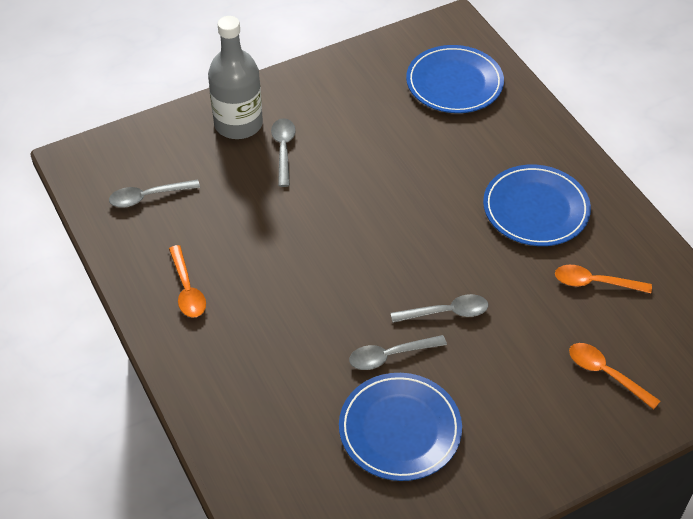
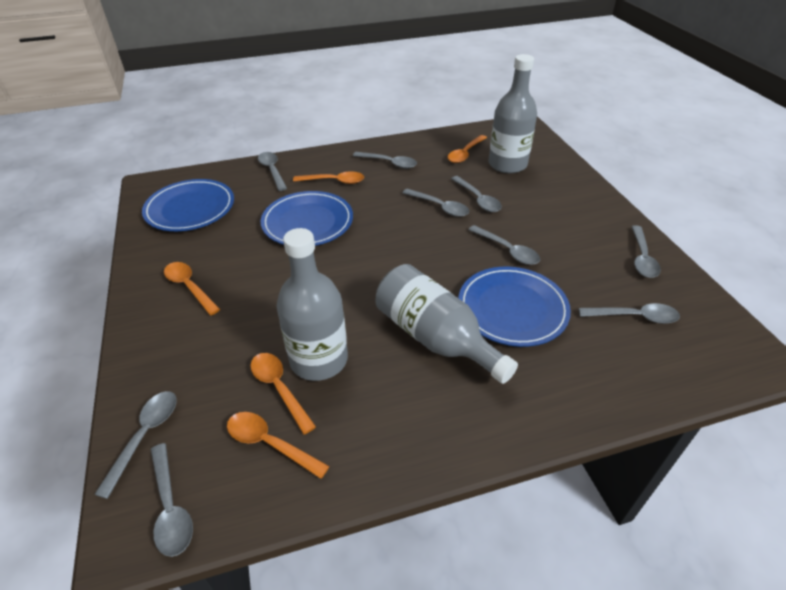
grey bottle: 1 -> 3
grey spoon: 4 -> 9
orange spoon: 3 -> 5

